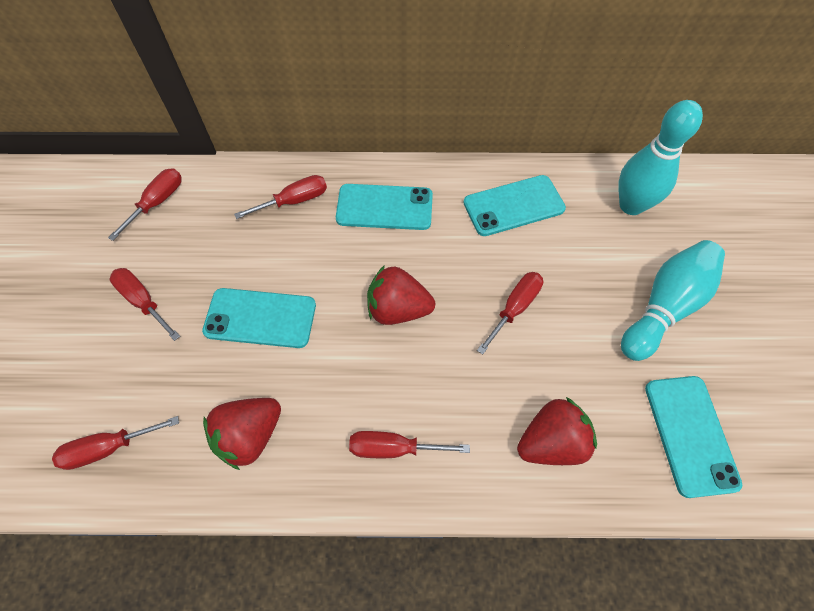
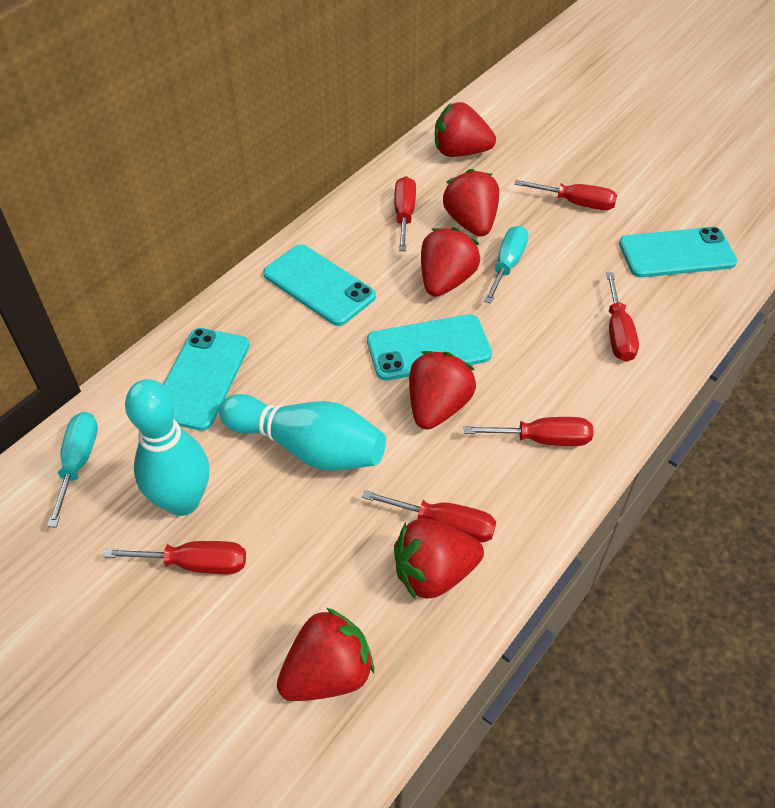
red strawberry: 3 -> 6
turquoise screwdriver: 0 -> 2

